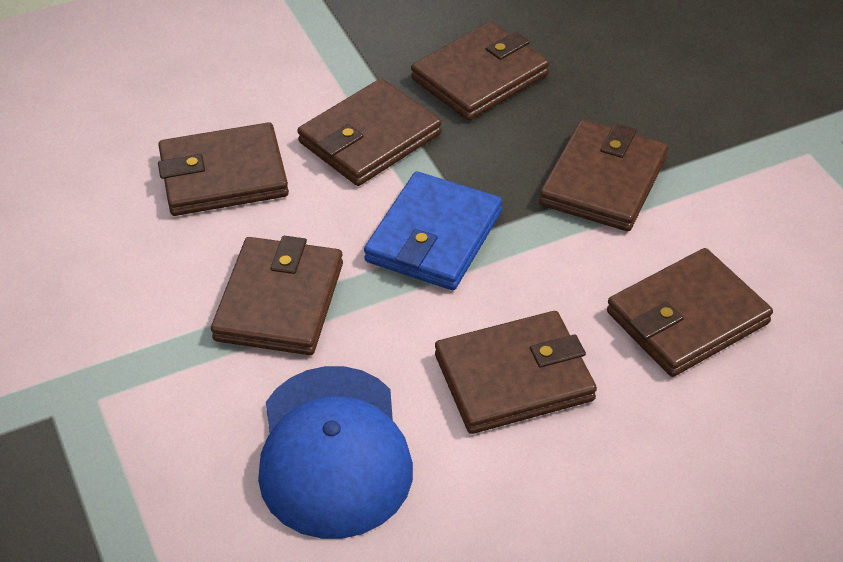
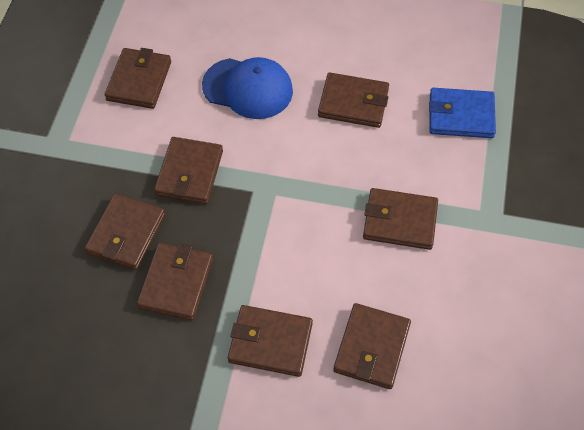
brown wallet: 7 -> 8

